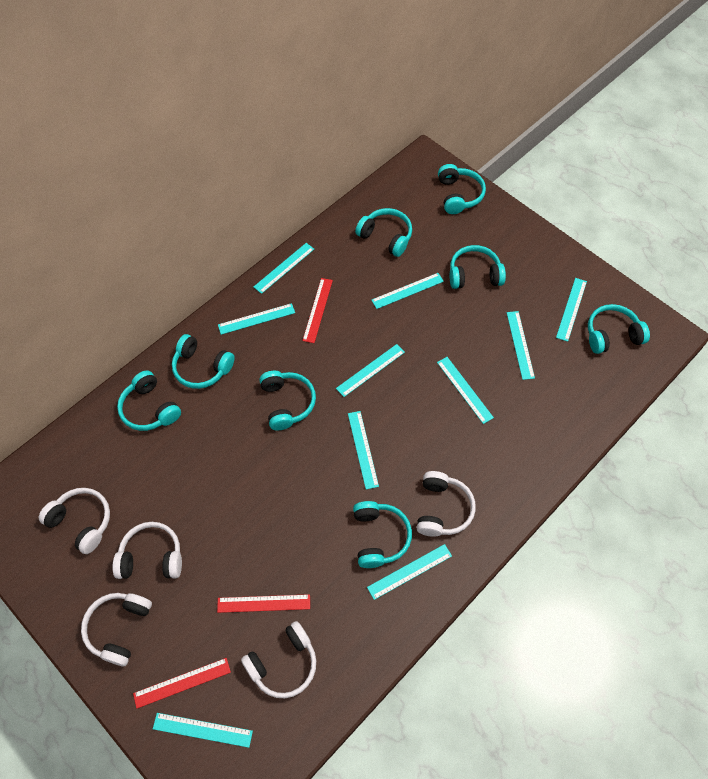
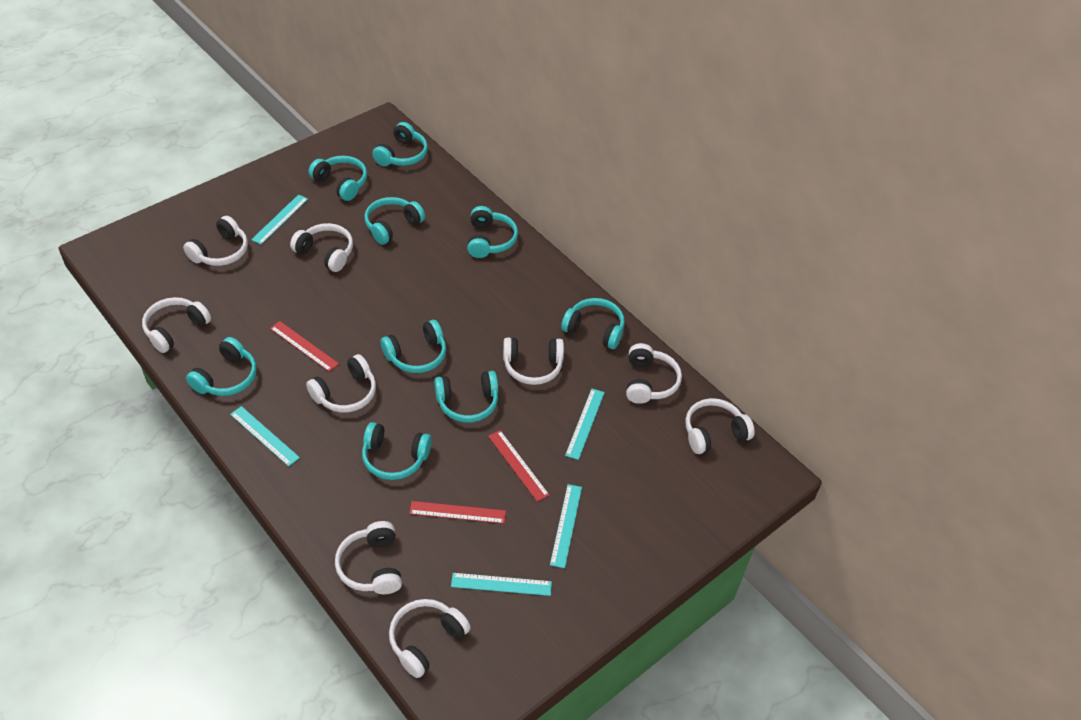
turquoise headphones: 8 -> 9
turquoise ruler: 10 -> 5
white headphones: 5 -> 9

